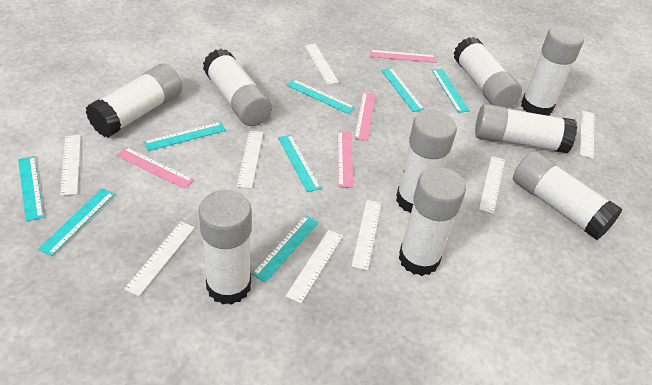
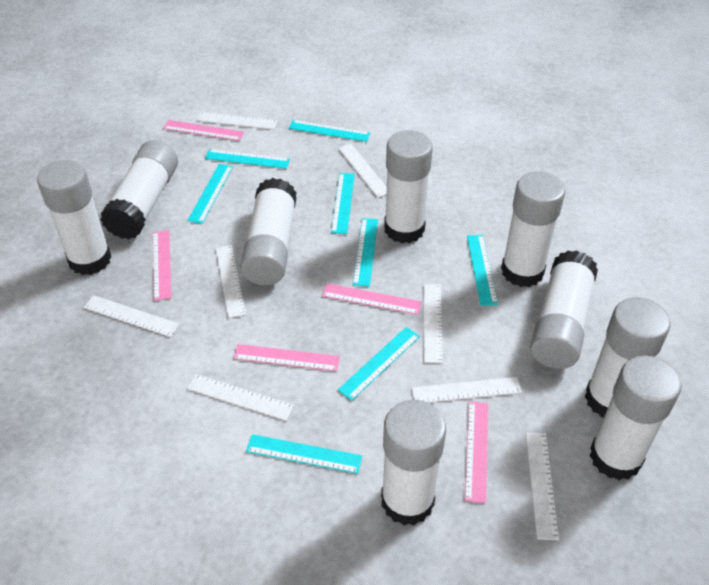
pink ruler: 4 -> 5

